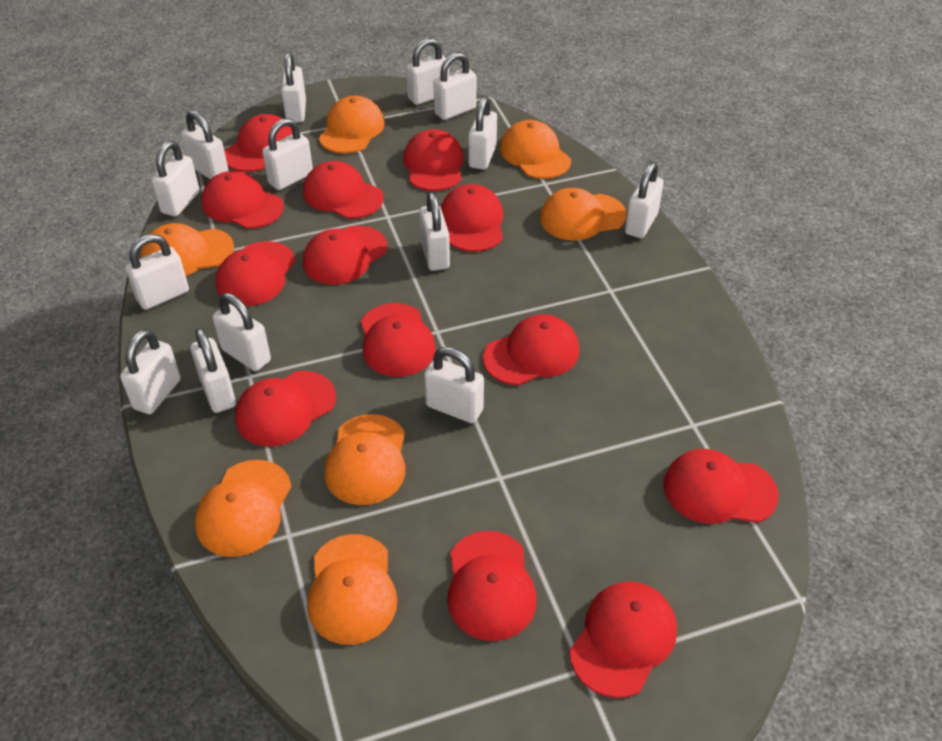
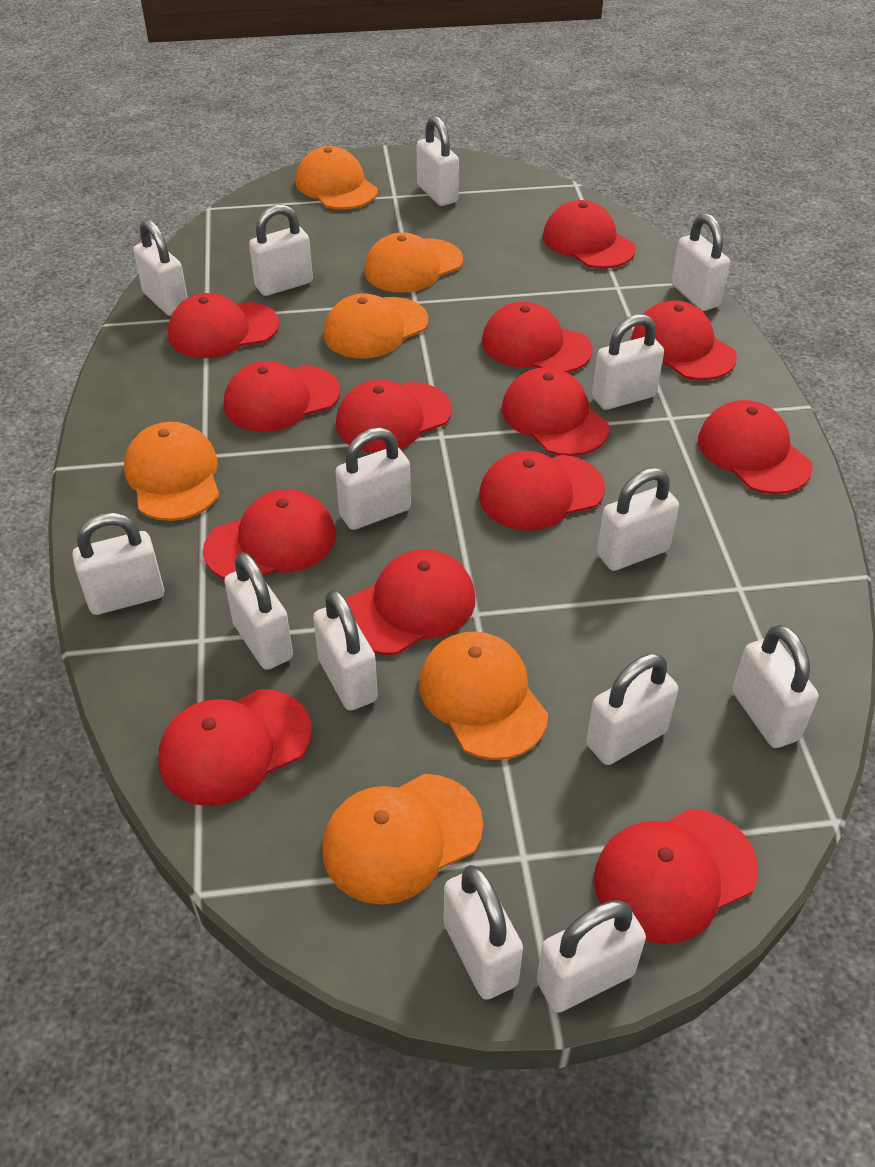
orange cap: 7 -> 6

